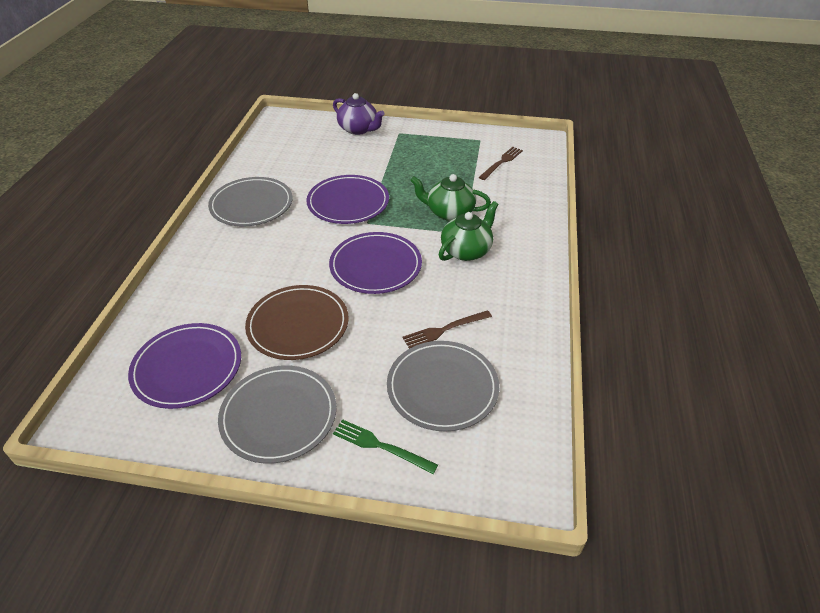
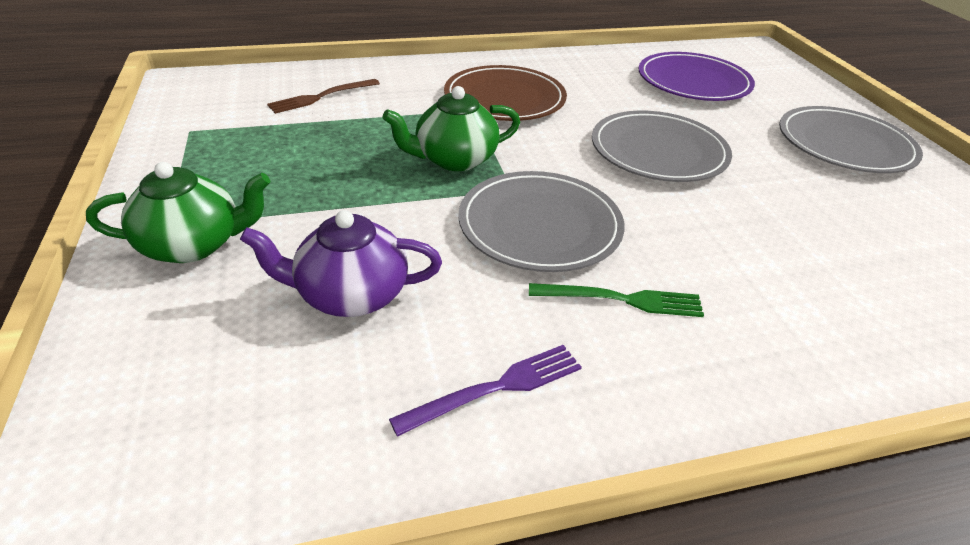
brown fork: 2 -> 1
purple fork: 0 -> 1
purple plate: 3 -> 1

